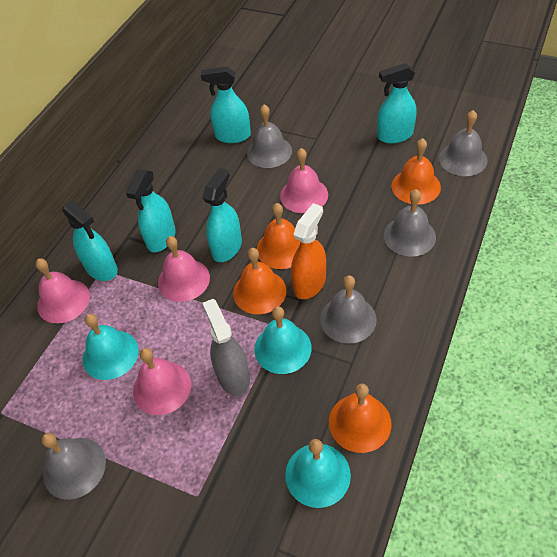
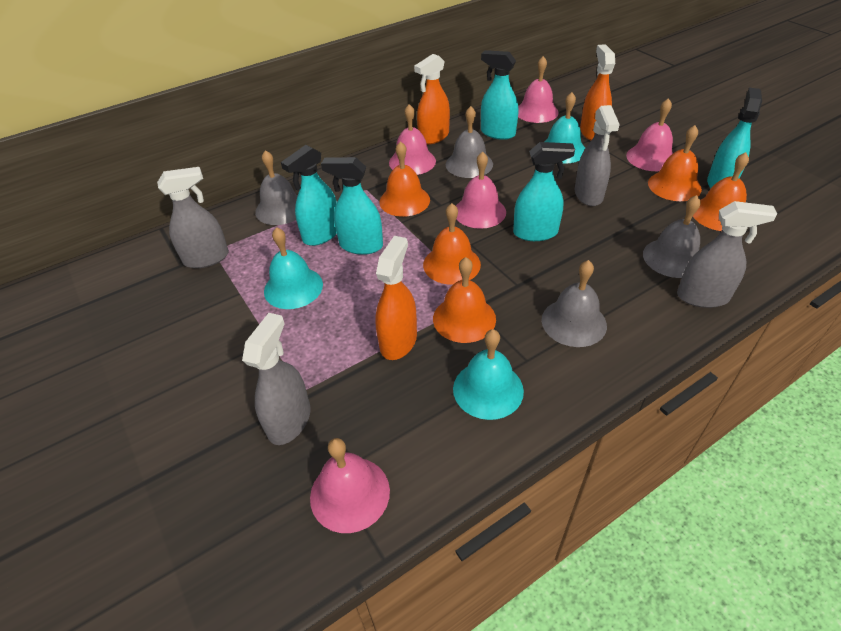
grey bell: 5 -> 4
grey spray bottle: 1 -> 4
orange bell: 4 -> 5
orange spray bottle: 1 -> 3
pink bell: 4 -> 5

